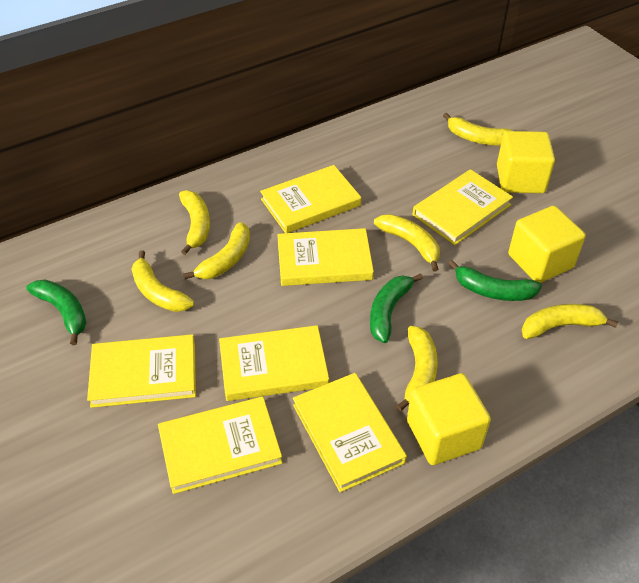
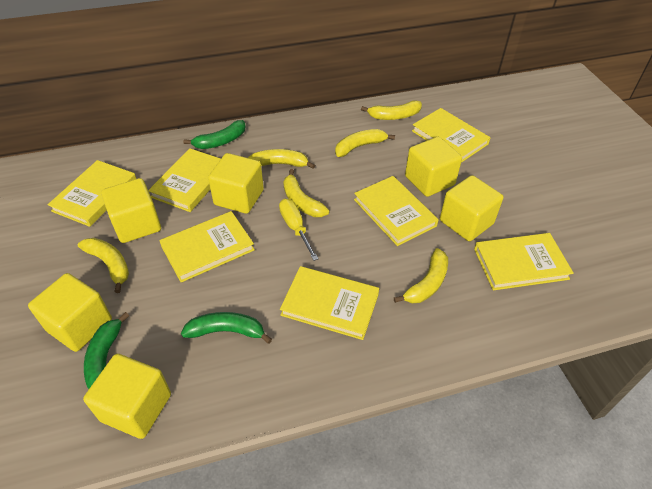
yellow banana: 7 -> 6
yellow cube: 3 -> 6
yellow screwdriver: 0 -> 1

